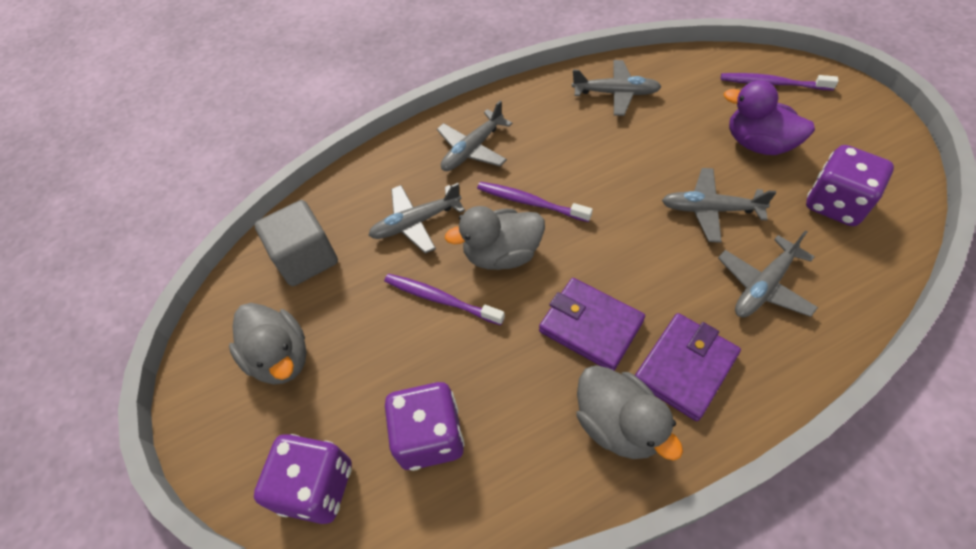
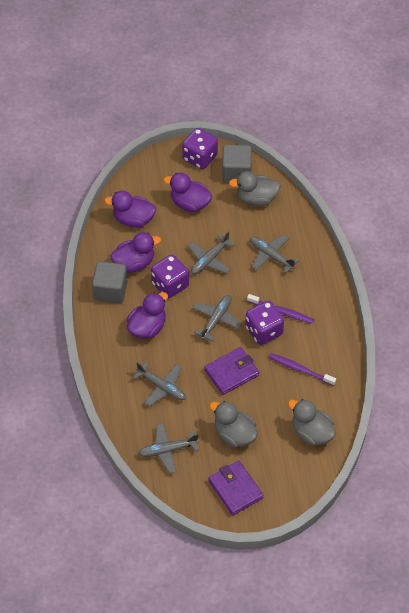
grey cube: 1 -> 2
purple duck: 1 -> 4
purple toothbrush: 3 -> 2

